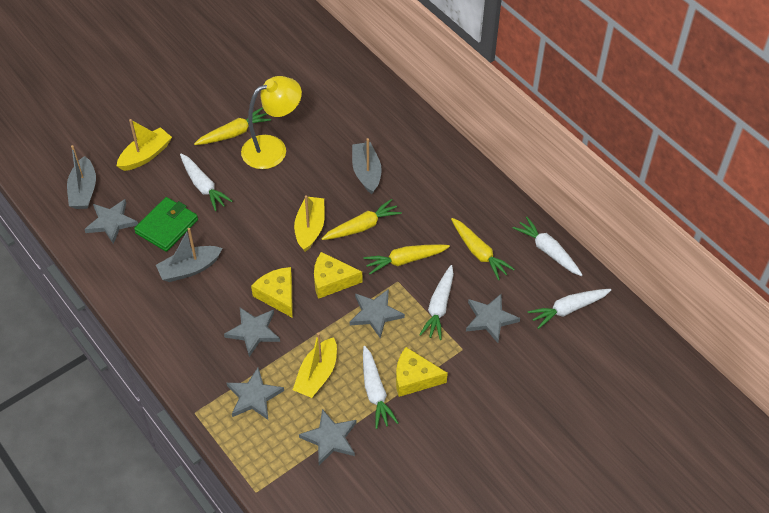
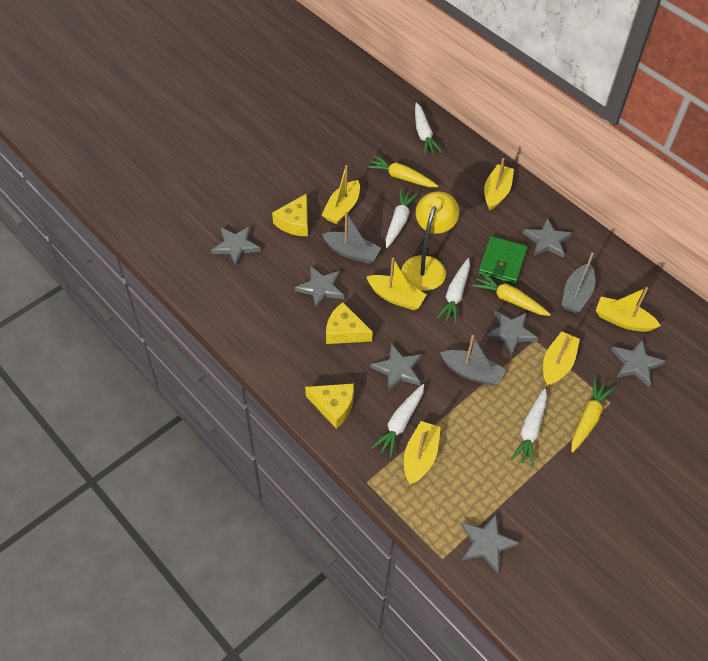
grey star: 6 -> 7
yellow boat: 3 -> 6
yellow carrot: 4 -> 3

